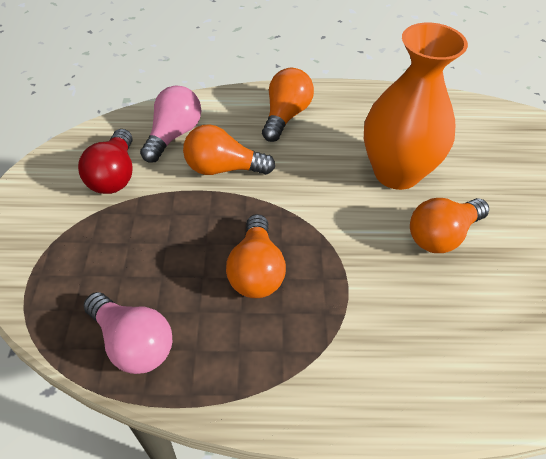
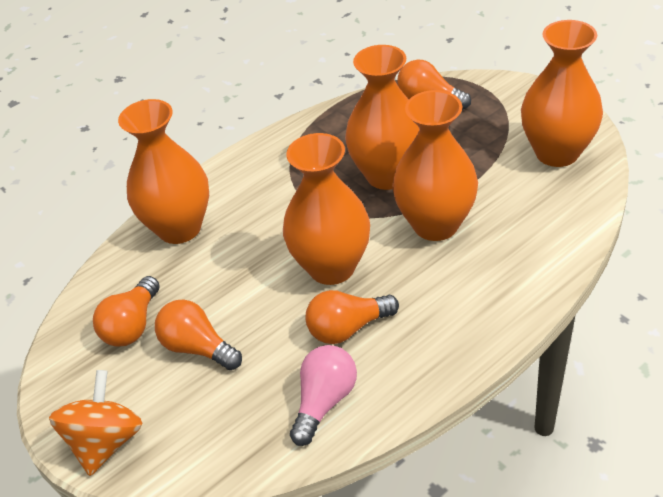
orange spinning top: 0 -> 1
orange vase: 1 -> 5
pink light bulb: 2 -> 1
red light bulb: 1 -> 0

